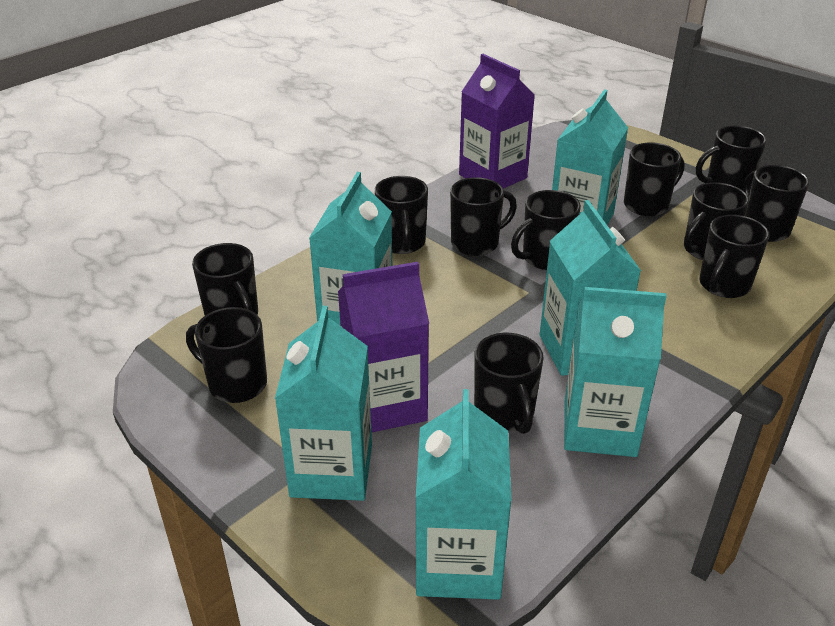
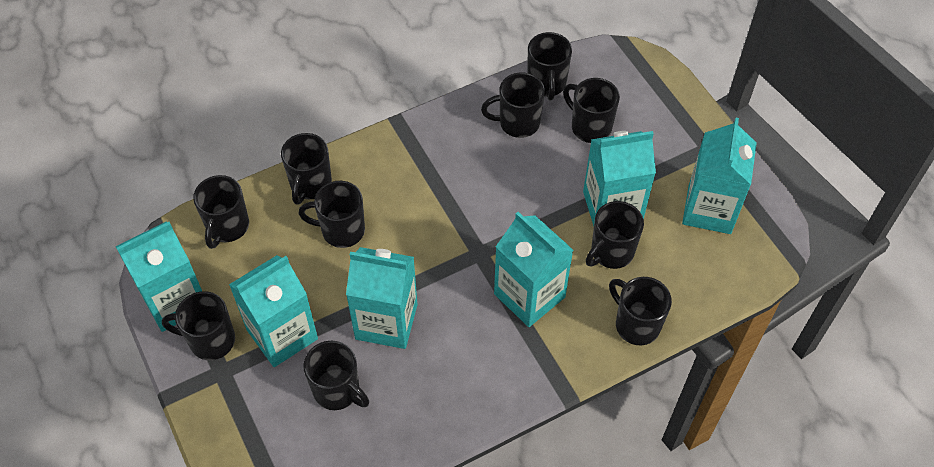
black mug: 11 -> 10
purple carton: 2 -> 0

